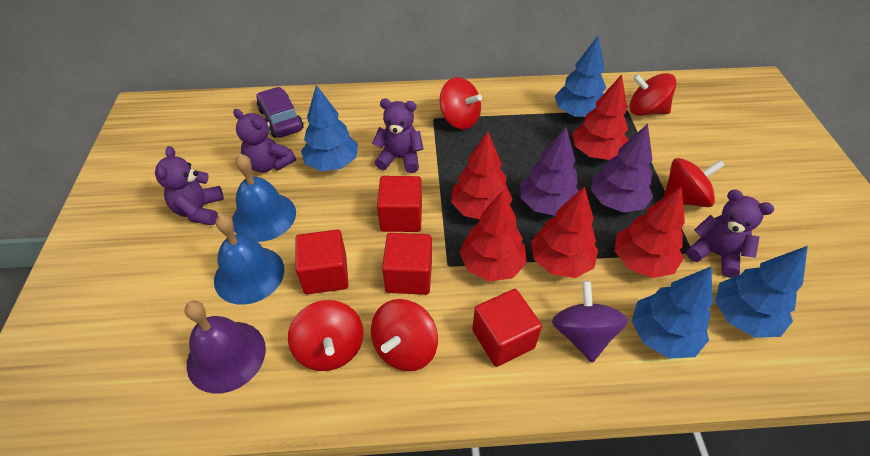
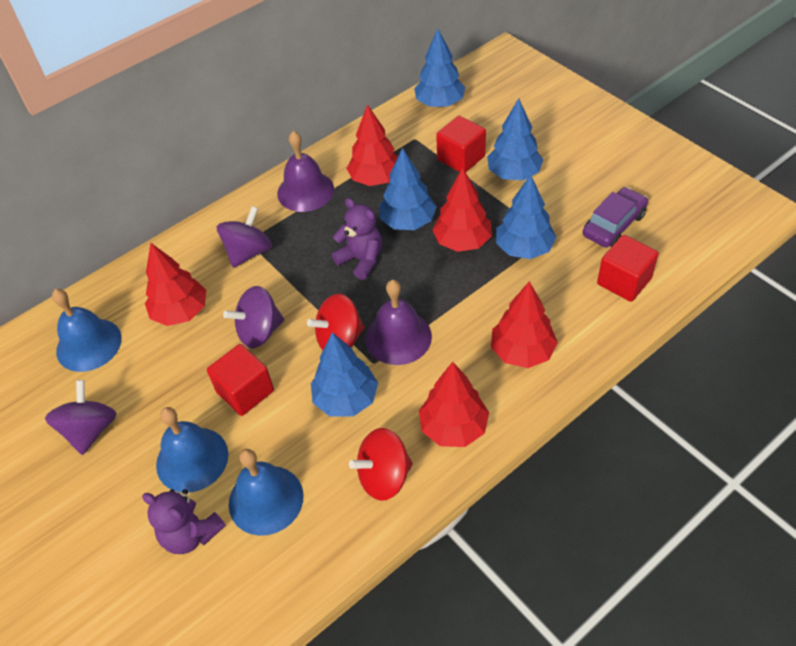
blue bell: 2 -> 3
blue tree: 4 -> 5
purple bell: 1 -> 2
purple spinning top: 1 -> 3
purple teddy bear: 4 -> 2
purple tree: 2 -> 0
red cube: 4 -> 3
red spinning top: 5 -> 2

